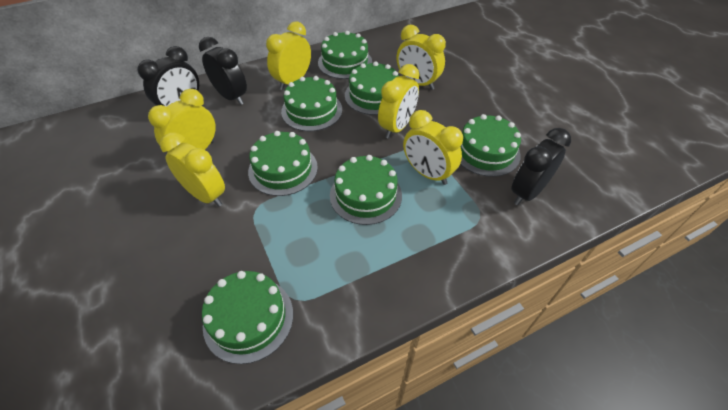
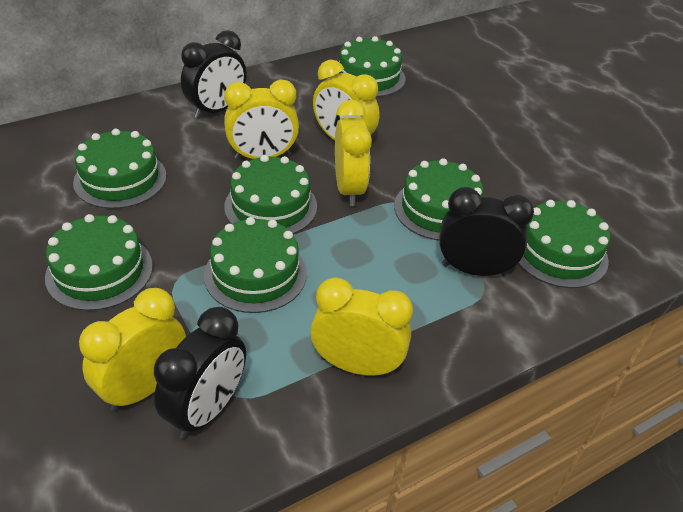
yellow clock: 6 -> 5

